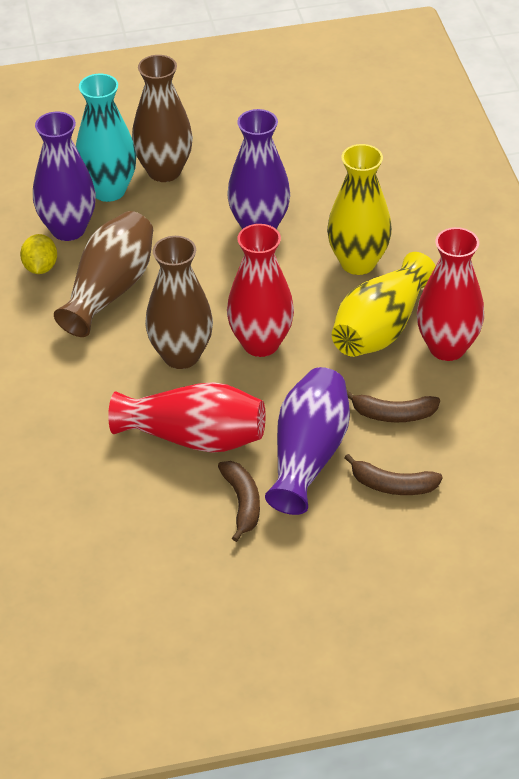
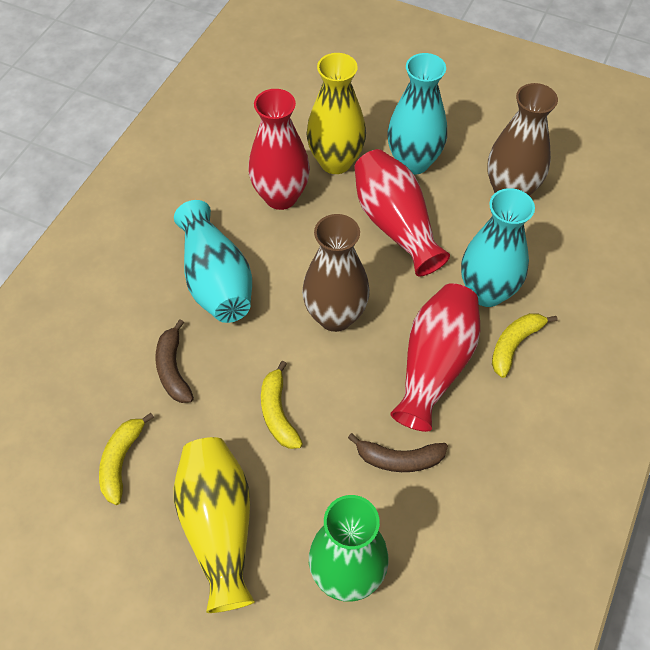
brown banana: 3 -> 2
brown vase: 3 -> 2
green vase: 0 -> 1
purple vase: 3 -> 0
turquoise vase: 1 -> 3
yellow banana: 0 -> 3
yellow lemon: 1 -> 0

